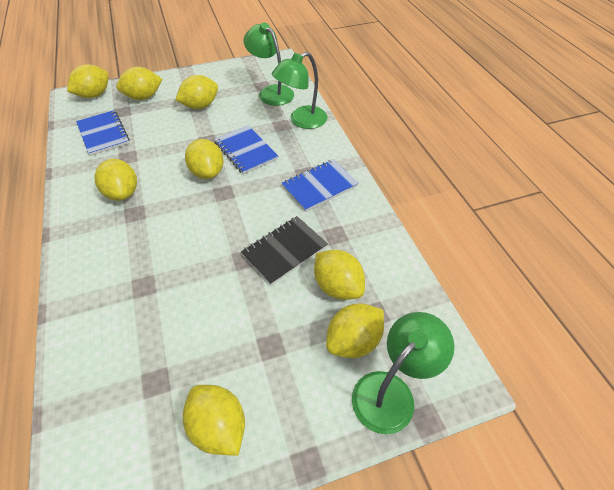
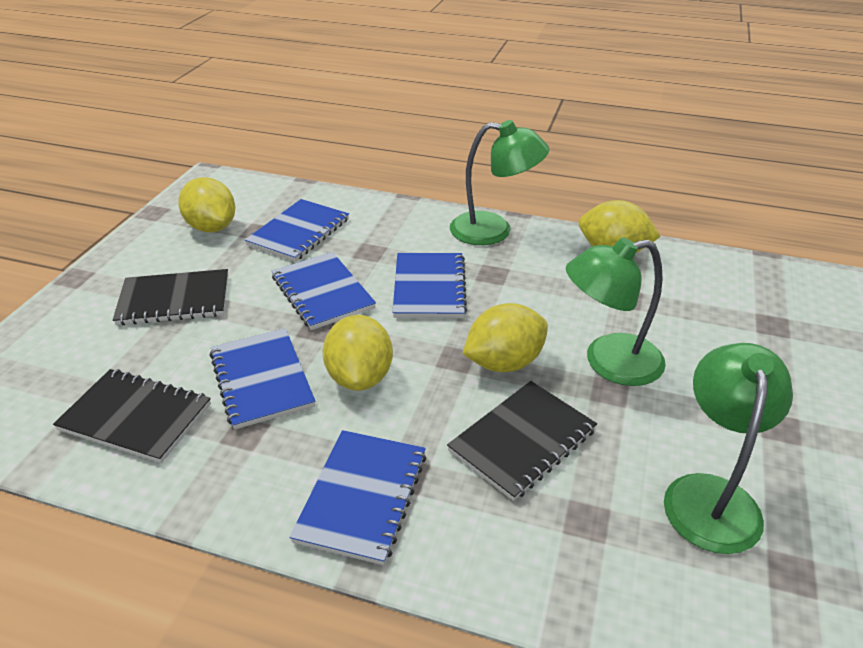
black notebook: 1 -> 3
blue notebook: 3 -> 5
yellow lemon: 8 -> 4

